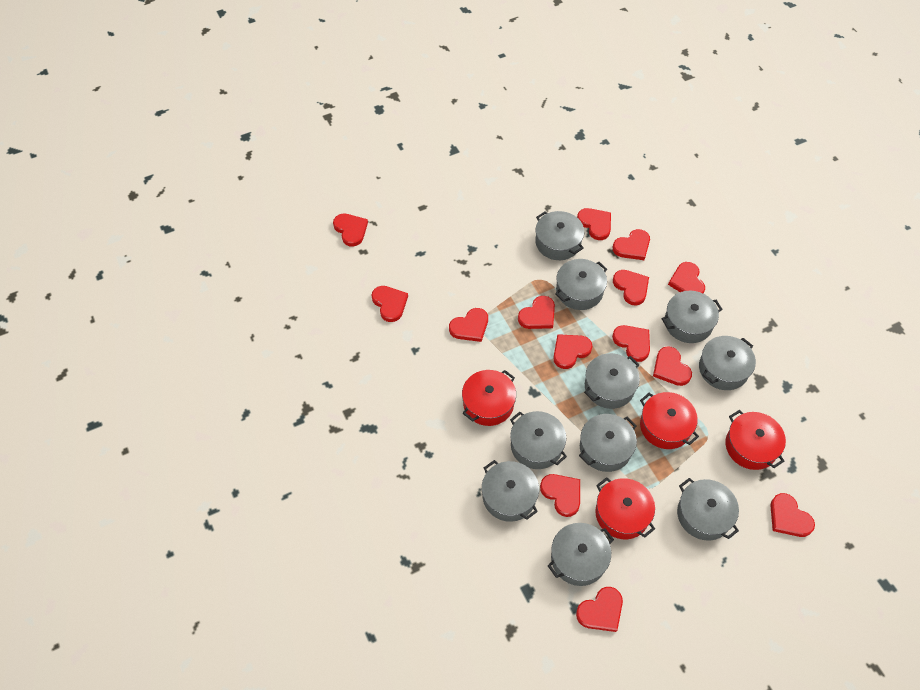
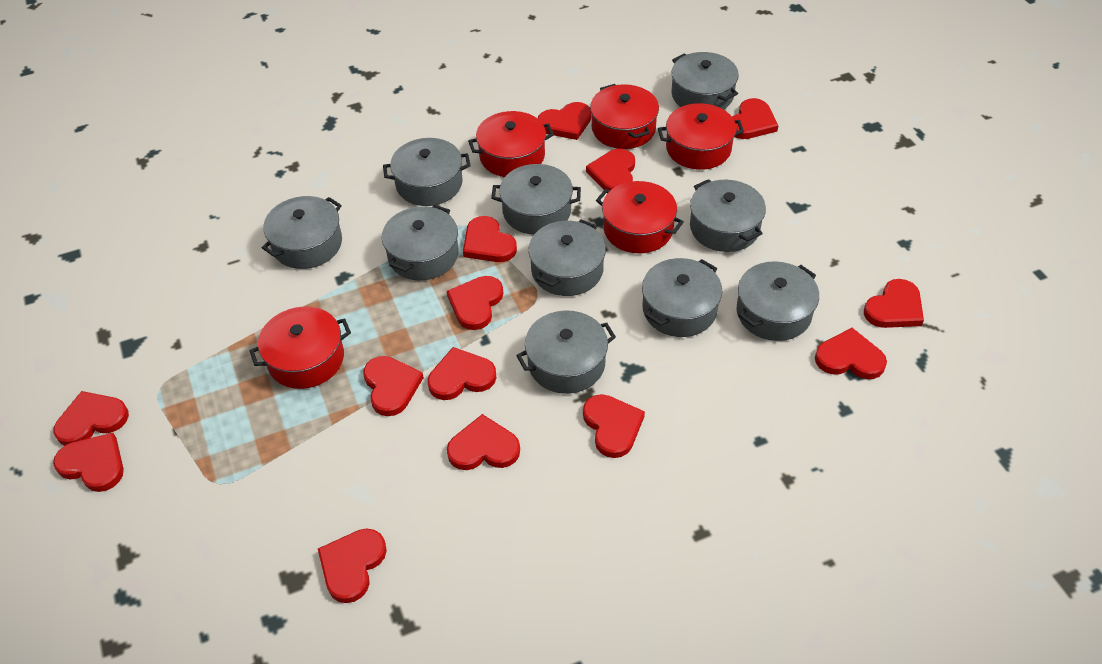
red pot: 4 -> 5

